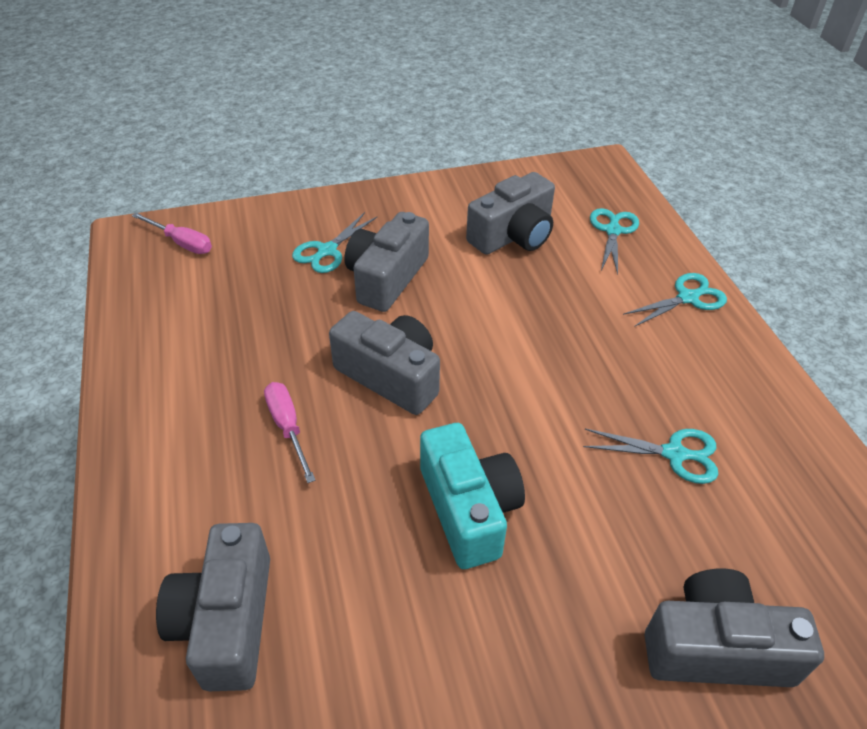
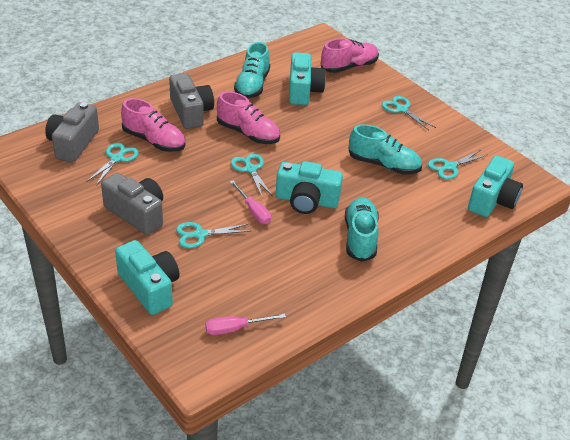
grey camera: 5 -> 3
pink shoe: 0 -> 3
turquoise camera: 1 -> 4
turquoise scissors: 4 -> 5
turquoise shoe: 0 -> 3

